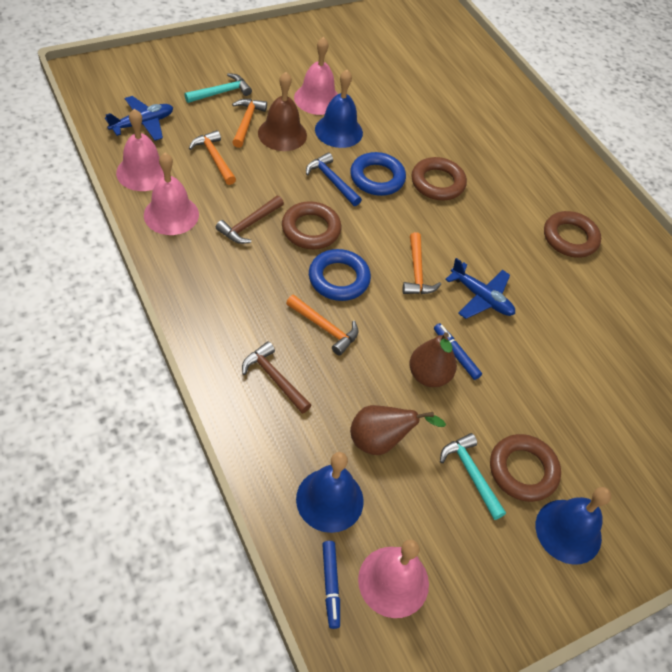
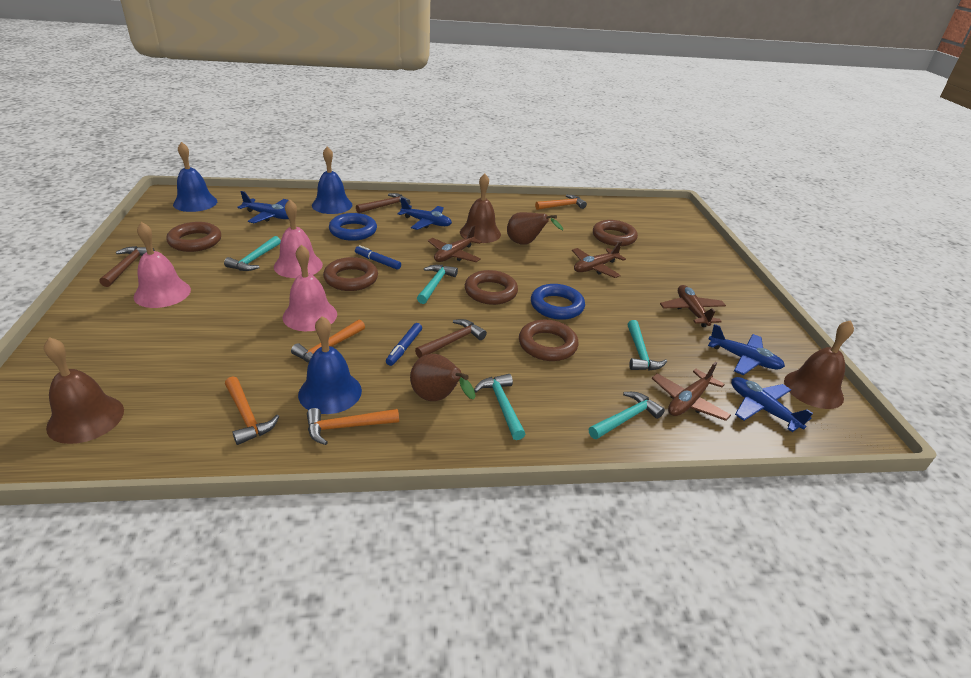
blue hammer: 1 -> 0
blue plane: 2 -> 4
brown bell: 1 -> 3
brown hammer: 2 -> 3
brown plane: 0 -> 4
brown ring: 4 -> 5
pink bell: 4 -> 3
turquoise hammer: 2 -> 5

